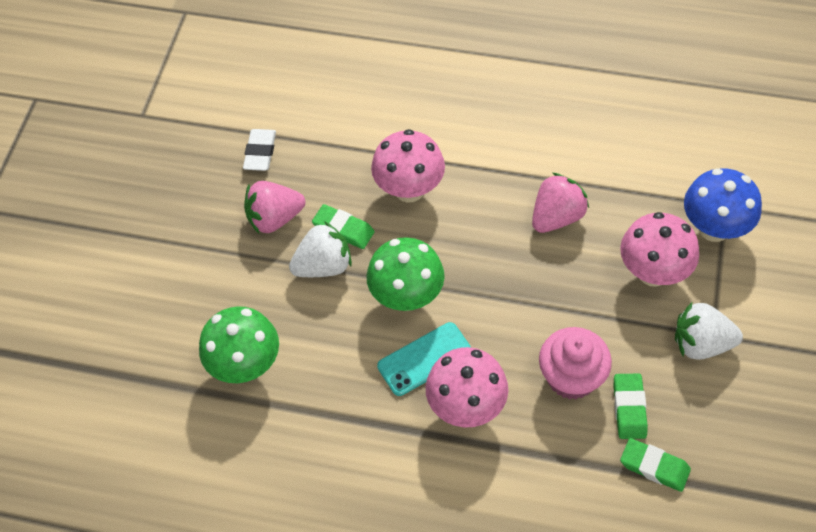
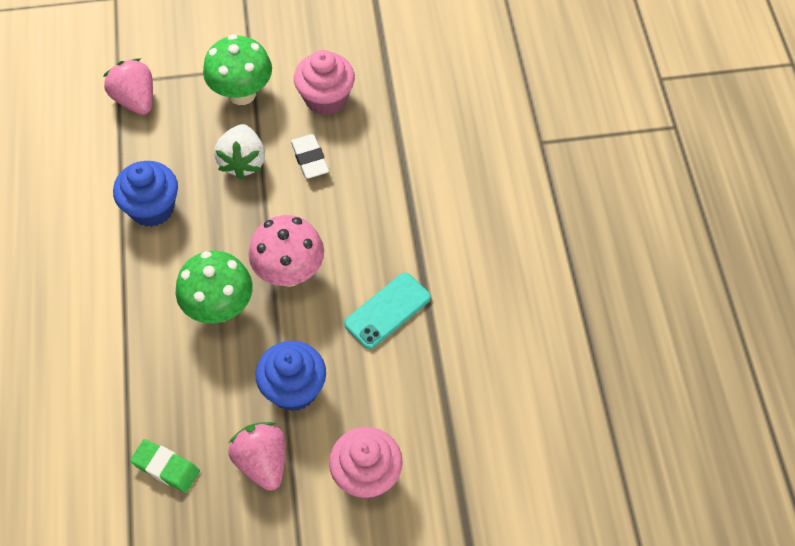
blue cupcake: 0 -> 2
blue mushroom: 1 -> 0
green eraser: 3 -> 1
pink cupcake: 1 -> 2
pink mushroom: 3 -> 1
white strawberry: 2 -> 1

